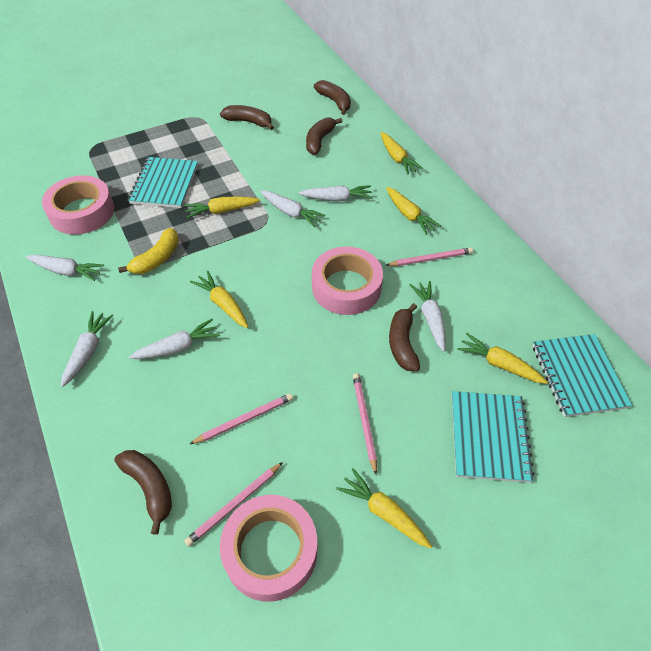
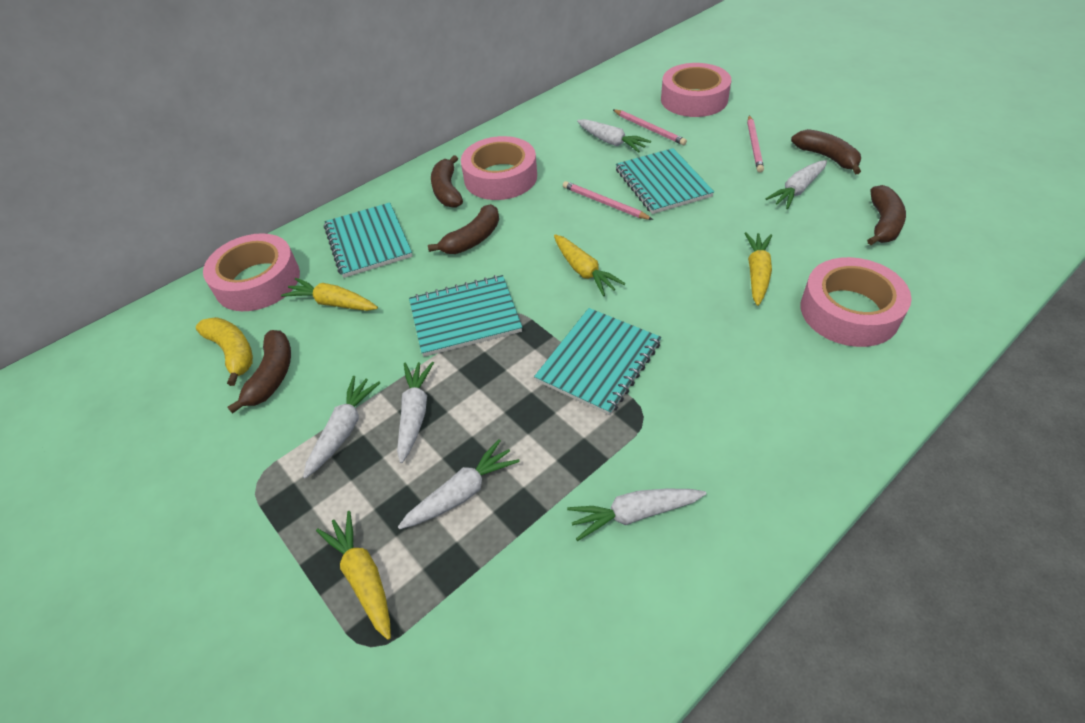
pink pencil: 4 -> 3
pink tape: 3 -> 4
turquoise notebook: 3 -> 4
yellow carrot: 6 -> 4

